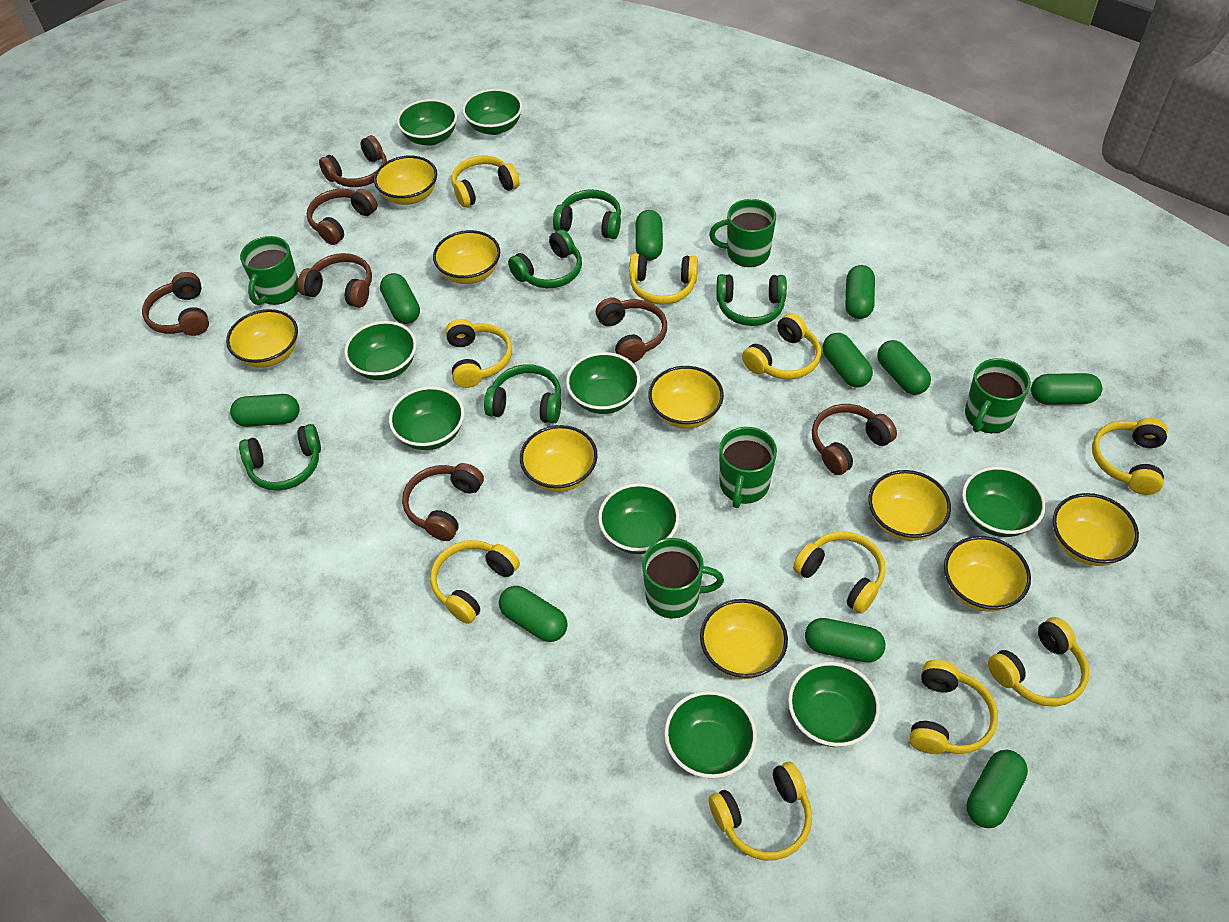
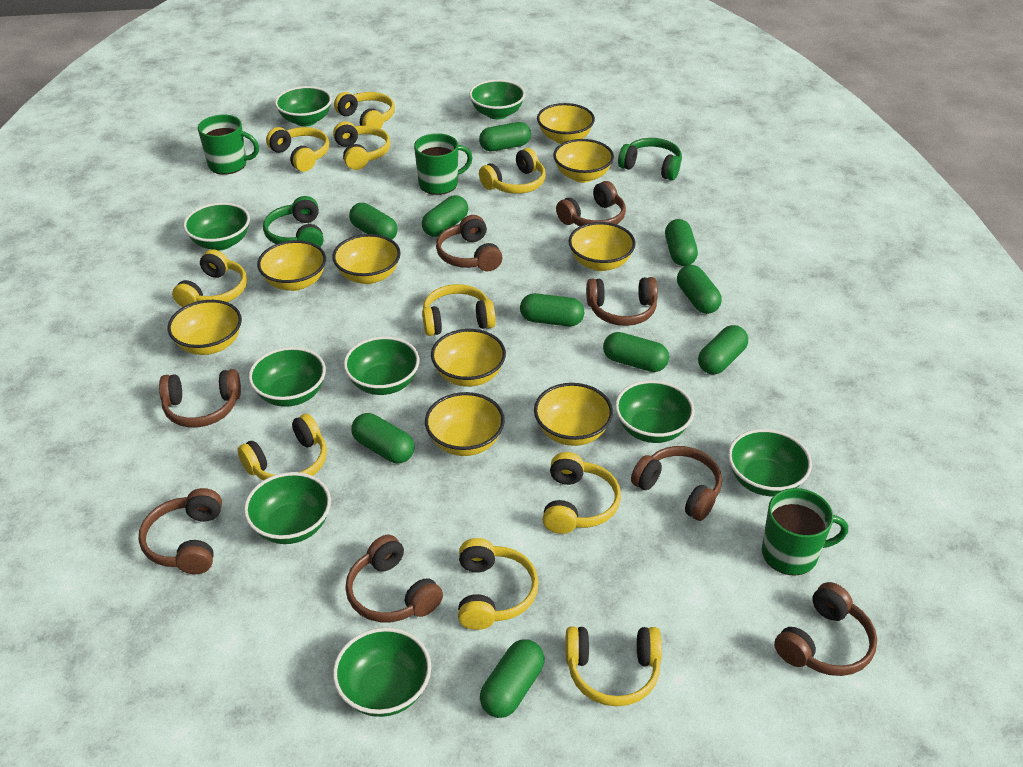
brown headphones: 7 -> 8
green headphones: 5 -> 2
green mug: 5 -> 3

